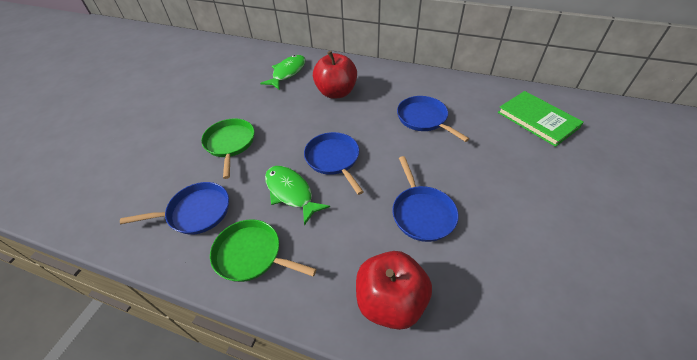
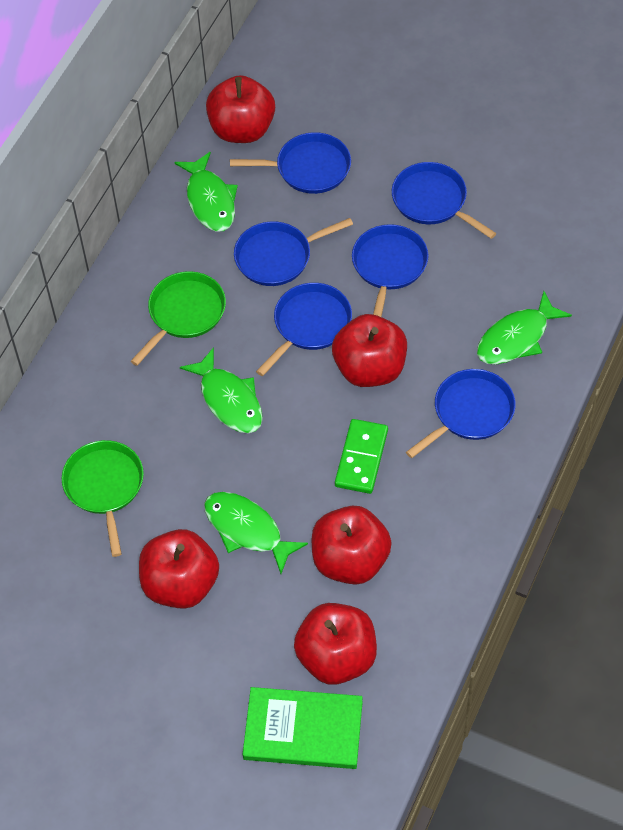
blue pan: 4 -> 6
green domino: 0 -> 1
green fish: 2 -> 4
red apple: 2 -> 5

